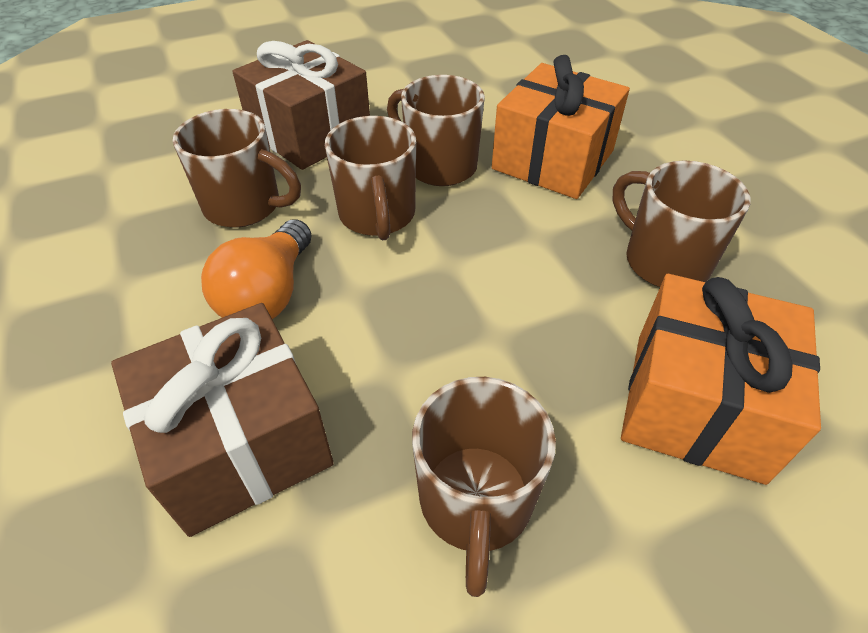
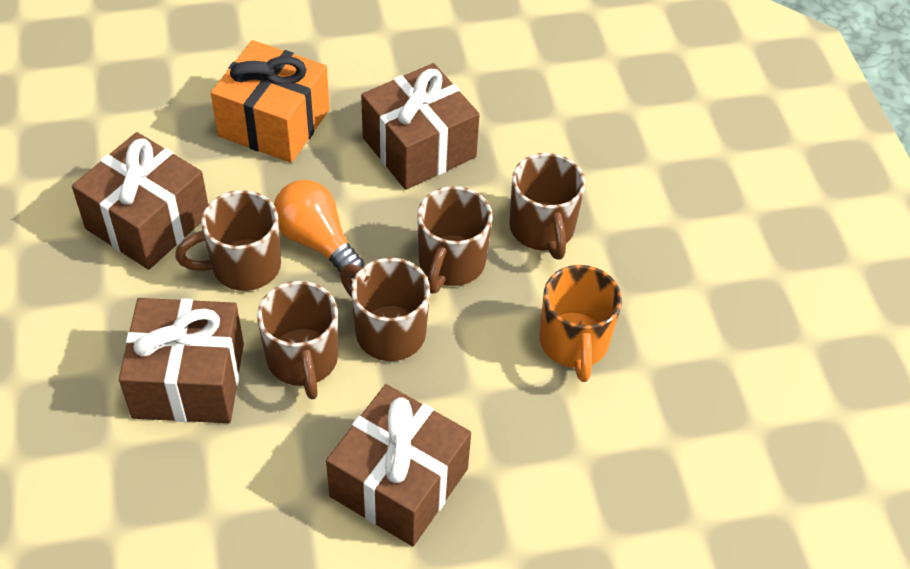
brown gift: 2 -> 4
orange gift: 2 -> 1
orange mug: 0 -> 1

